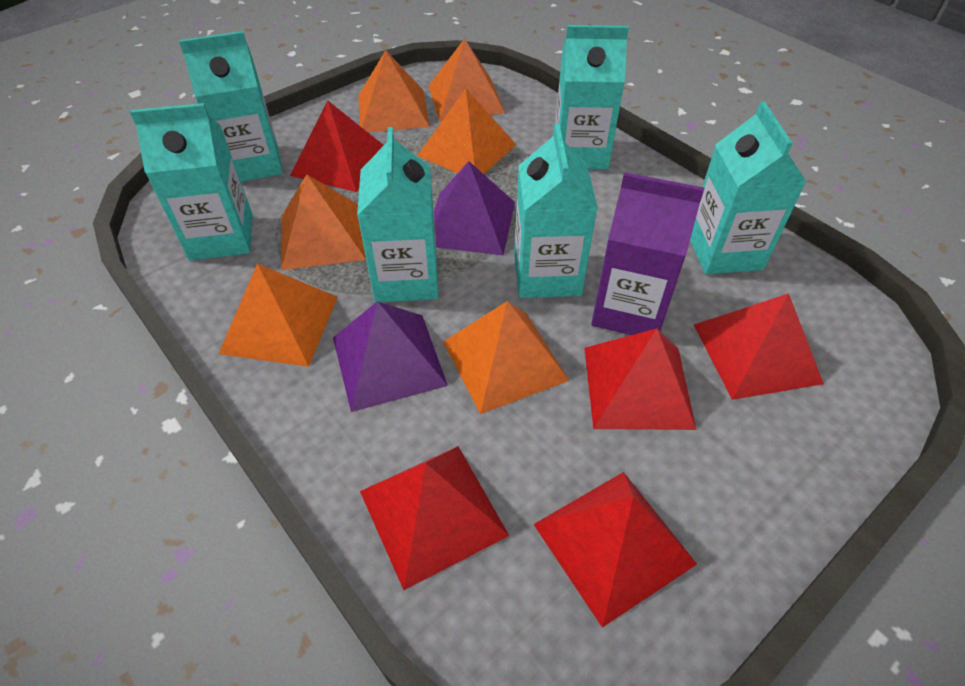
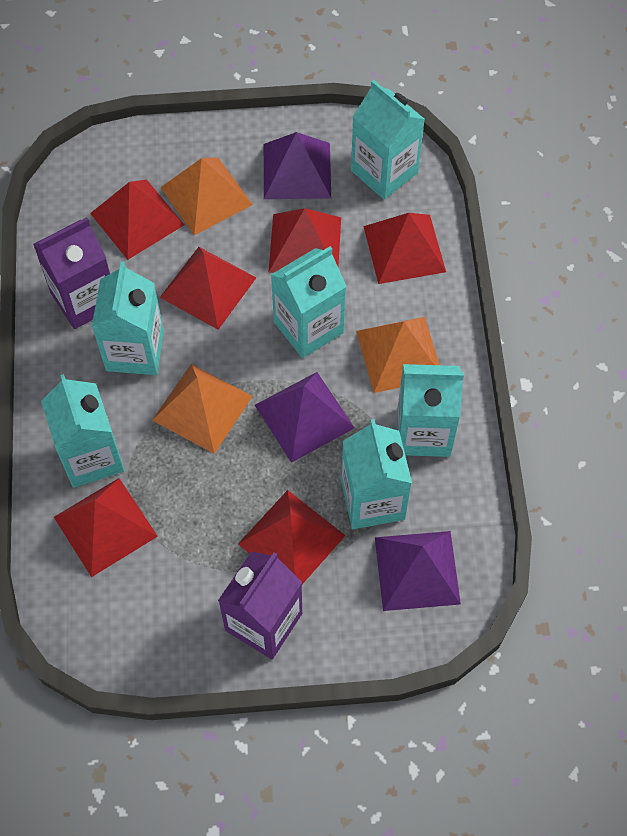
orange pyramid: 6 -> 3
purple carton: 1 -> 2
purple pyramid: 2 -> 3
red pyramid: 5 -> 6

